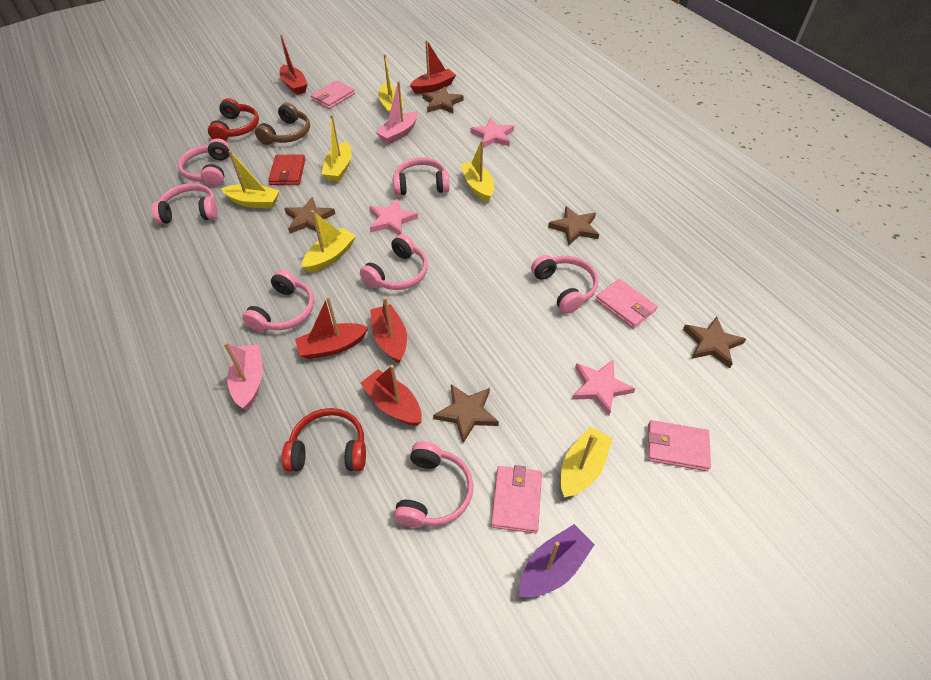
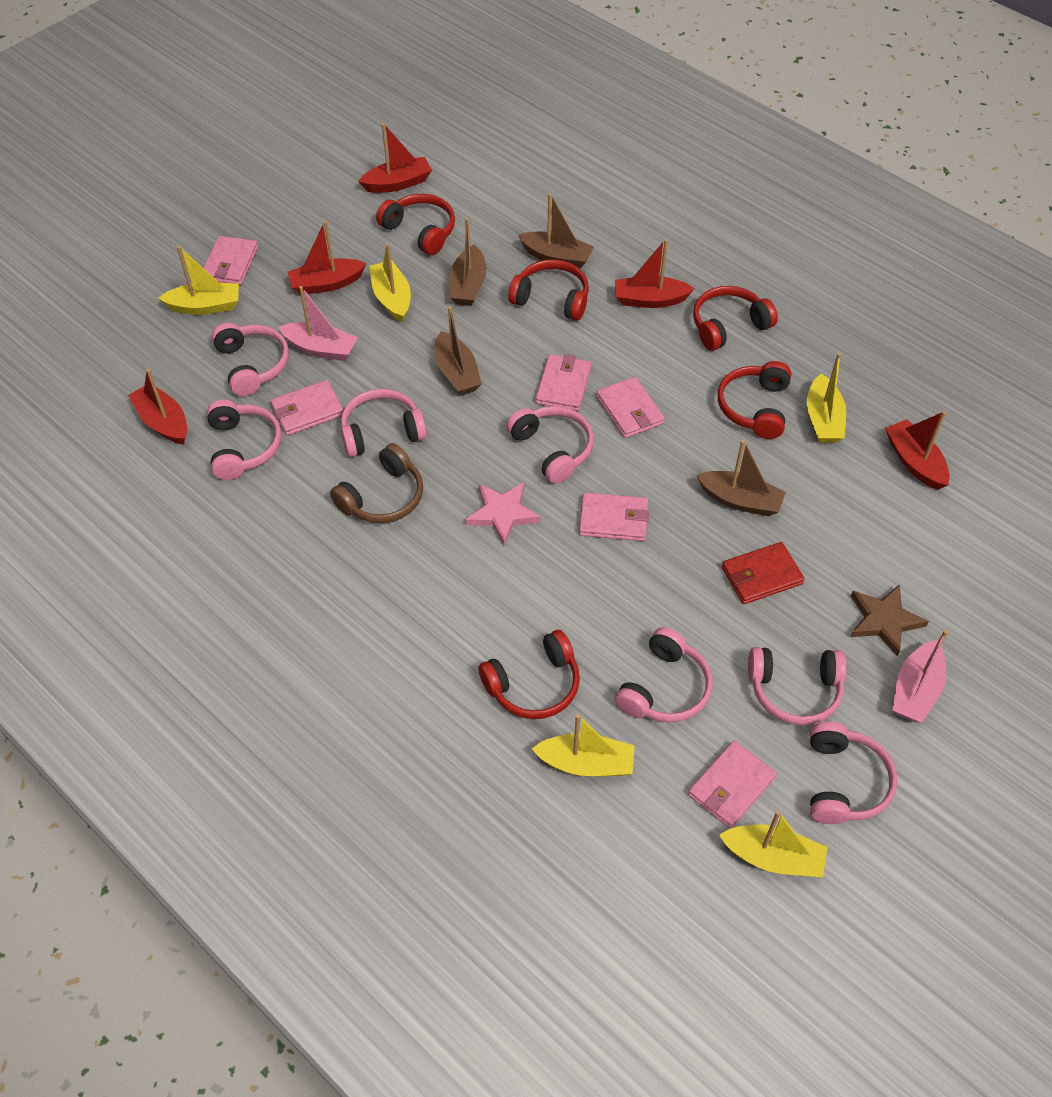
brown boat: 0 -> 4
brown star: 5 -> 1
pink star: 3 -> 1
pink wallet: 4 -> 6
purple boat: 1 -> 0
red headphones: 2 -> 5
yellow boat: 6 -> 5

